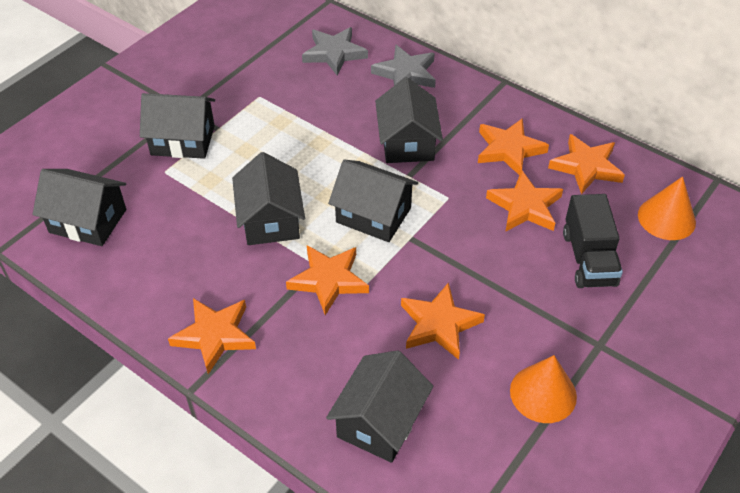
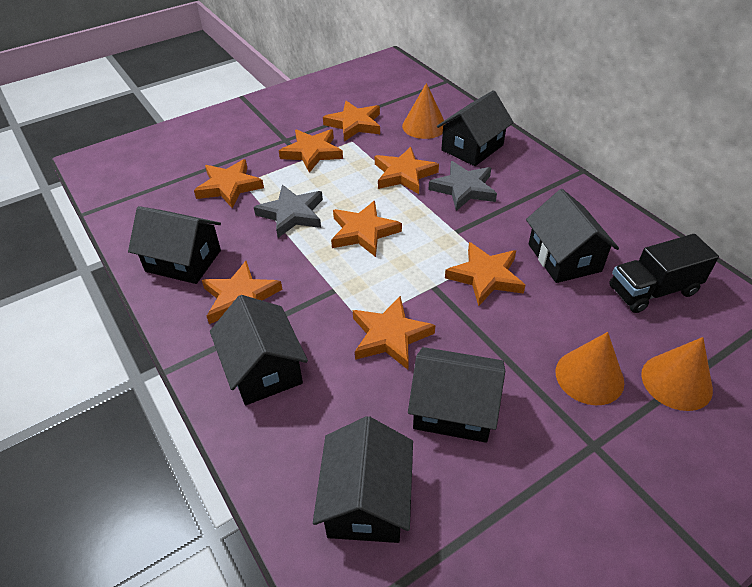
orange cone: 2 -> 3
orange star: 6 -> 8

